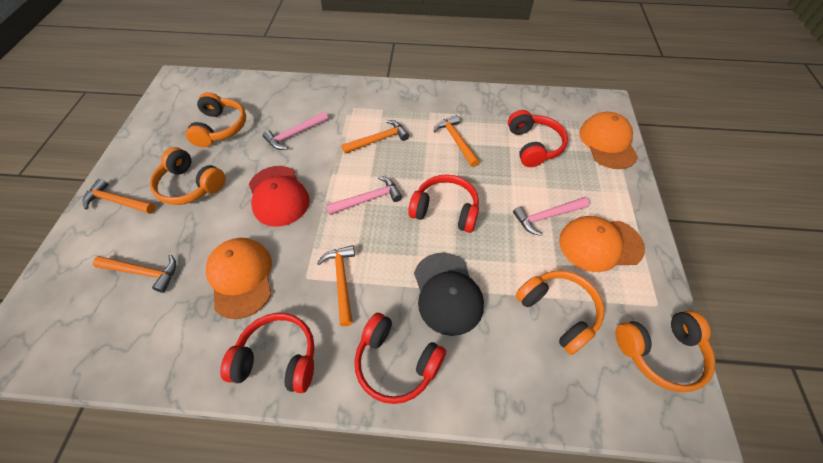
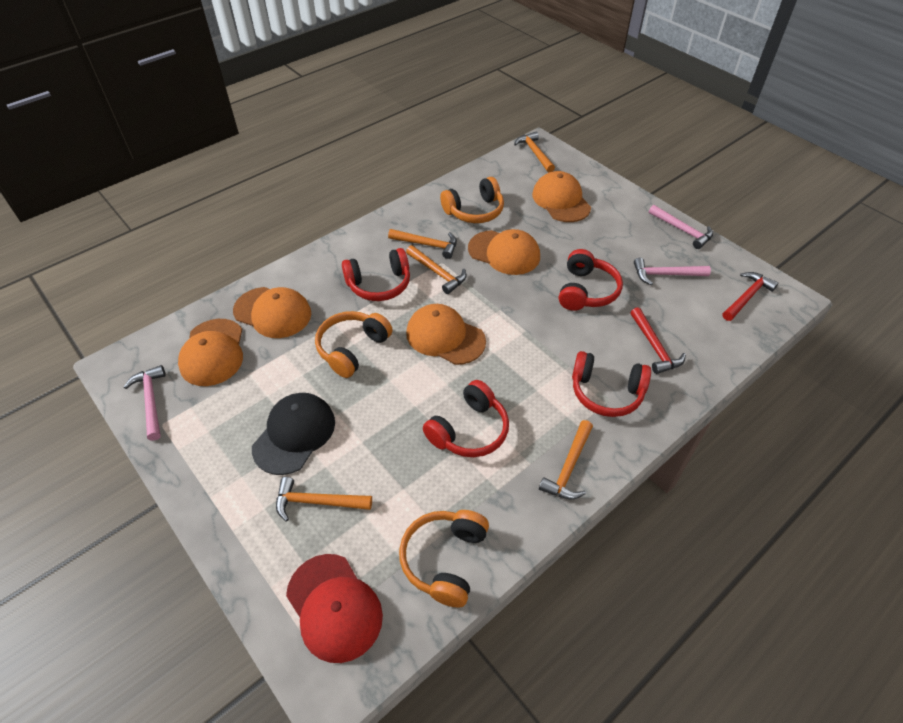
orange cap: 3 -> 5
orange headphones: 4 -> 3
red hammer: 0 -> 2

